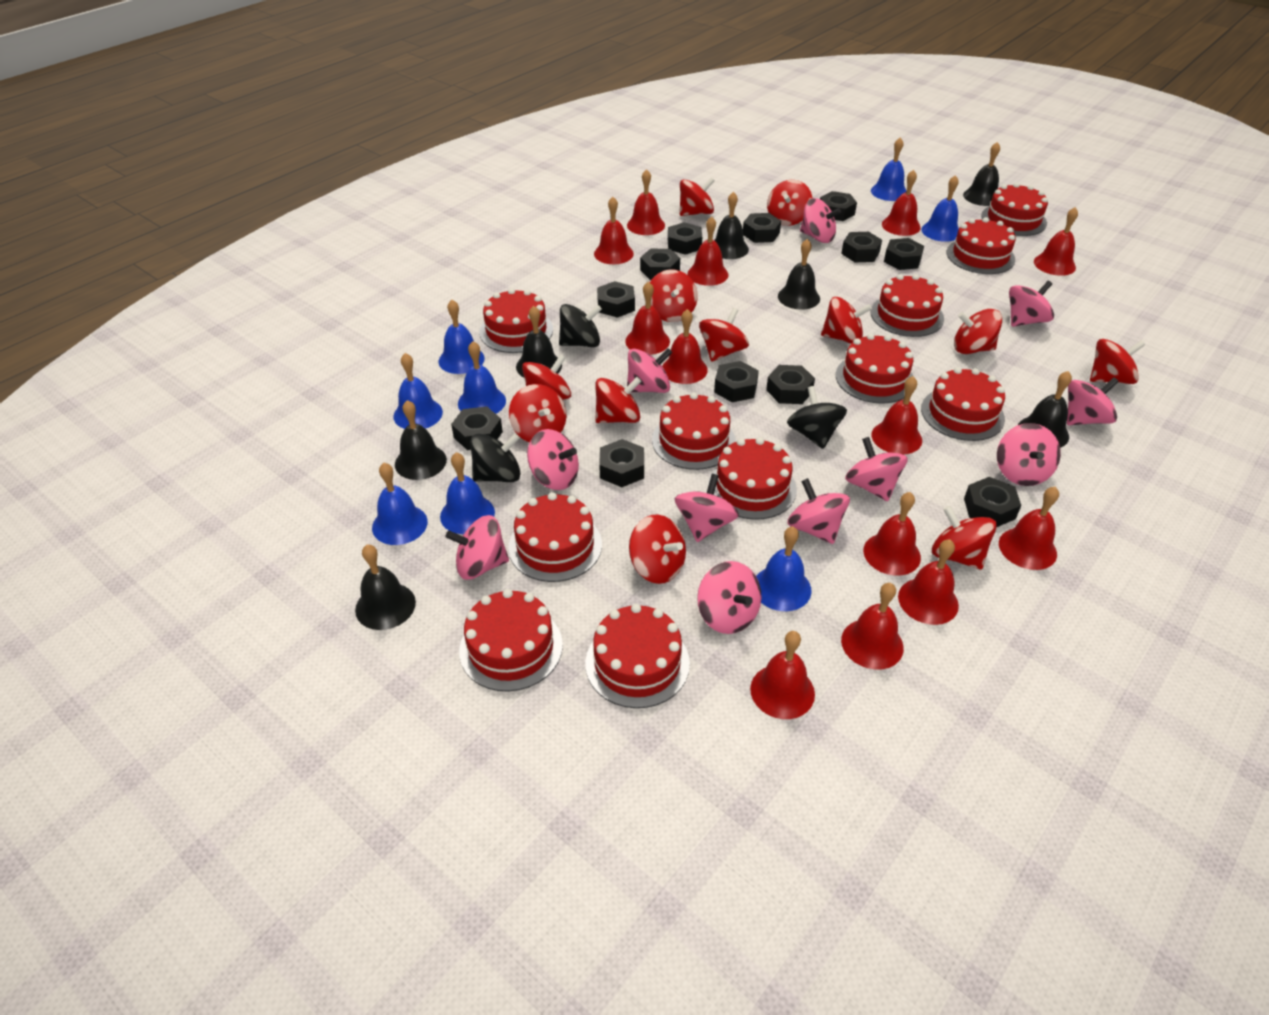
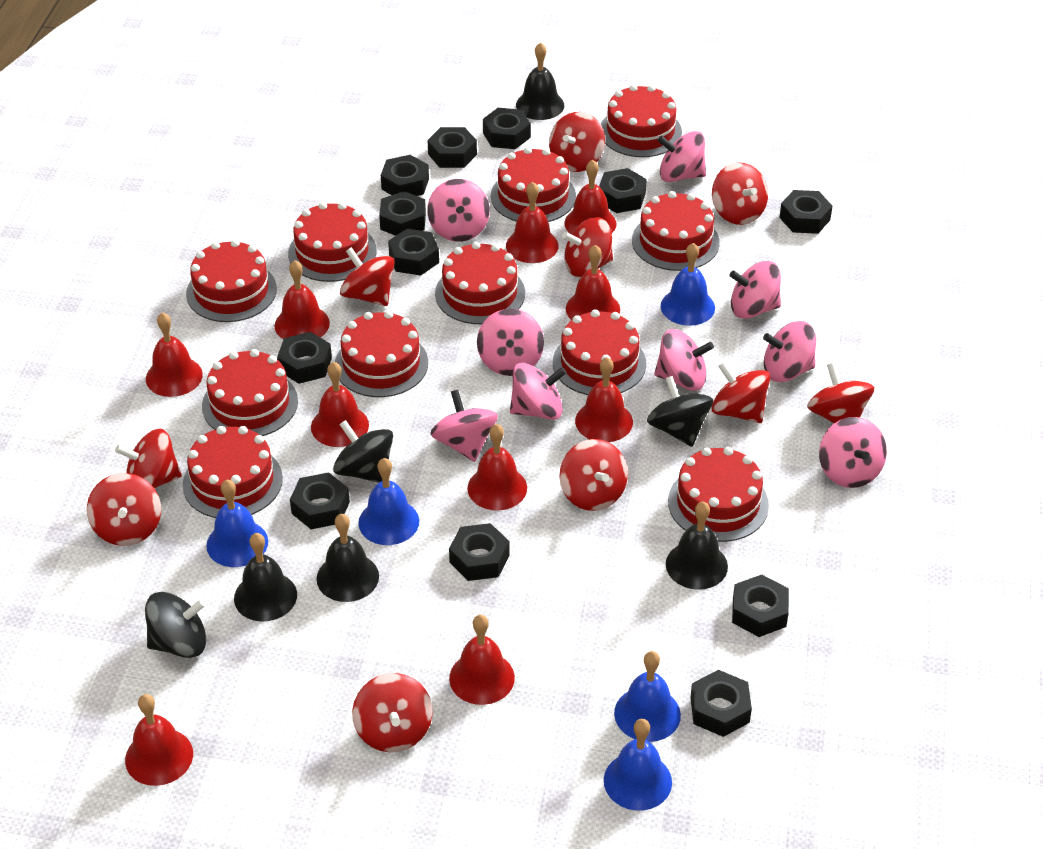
black bell: 7 -> 4
blue bell: 8 -> 5
pink spinning top: 11 -> 9
red bell: 13 -> 10
red spinning top: 12 -> 10

